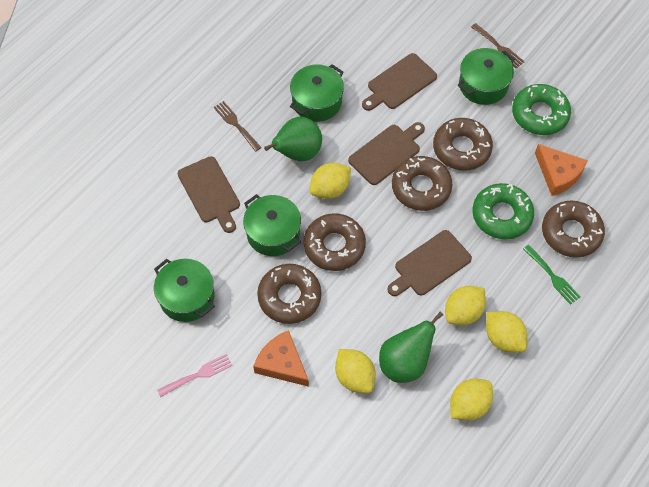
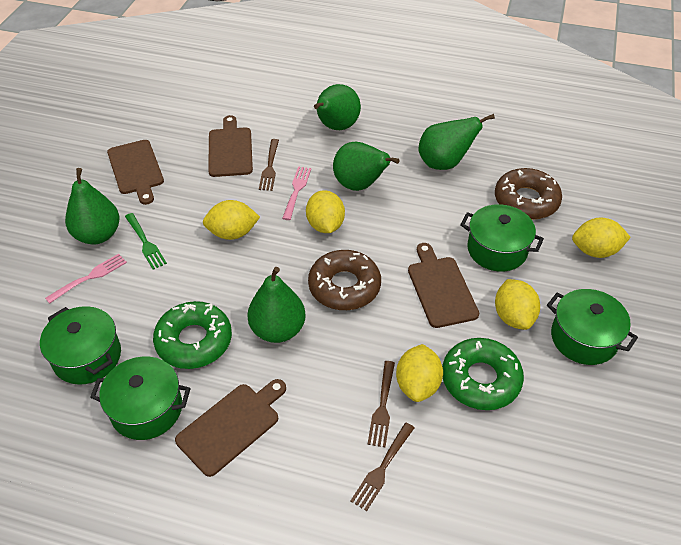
brown donut: 5 -> 2
brown fork: 2 -> 3
green pear: 2 -> 5
orange cheese: 2 -> 0
pink fork: 1 -> 2

